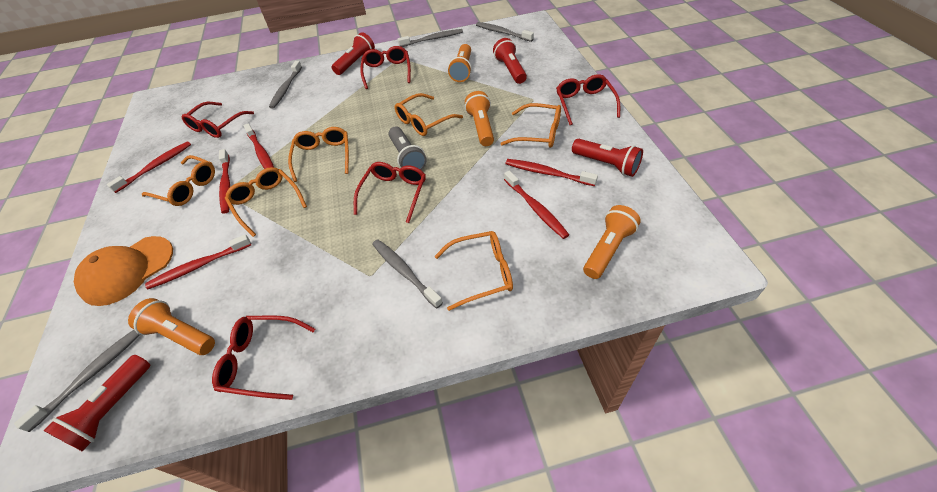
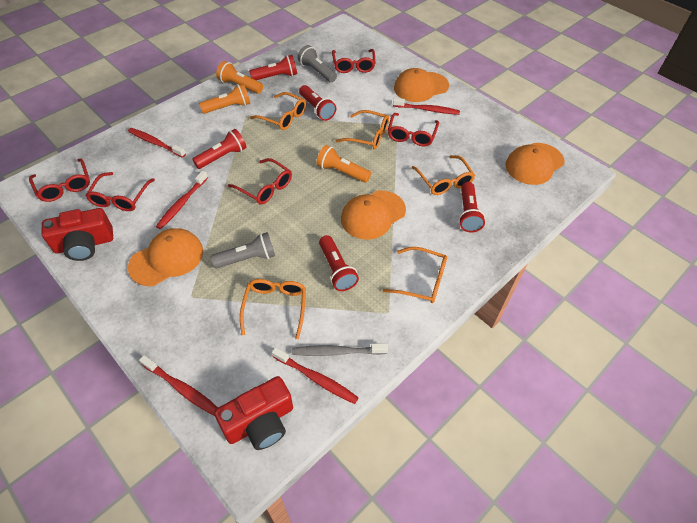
grey flashlight: 1 -> 2
grey toothbrush: 5 -> 1
orange cap: 1 -> 4
orange flashlight: 4 -> 3
orange glasses: 6 -> 5
red camera: 0 -> 2
red flashlight: 4 -> 5
red toothbrush: 6 -> 5

